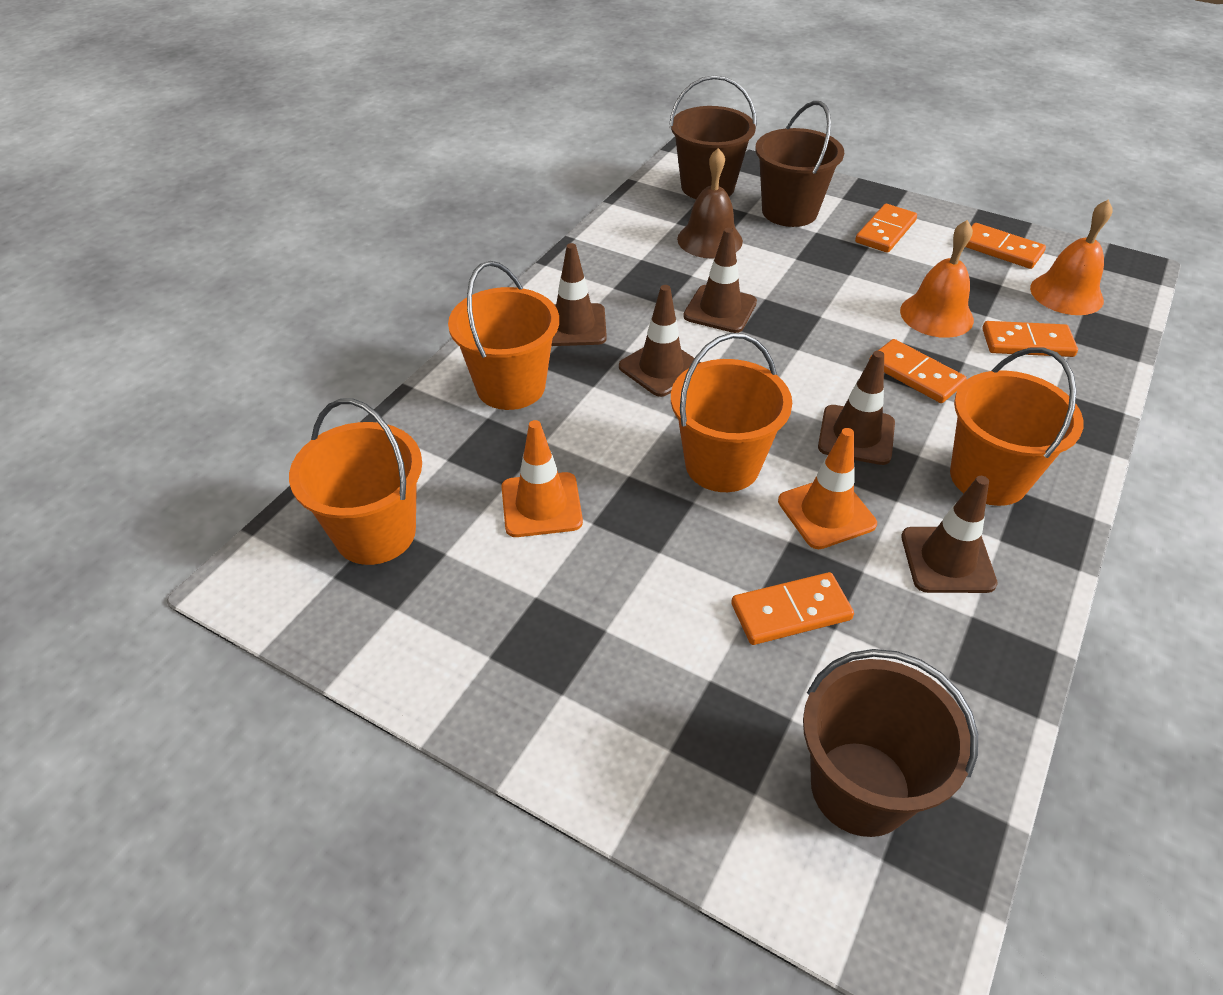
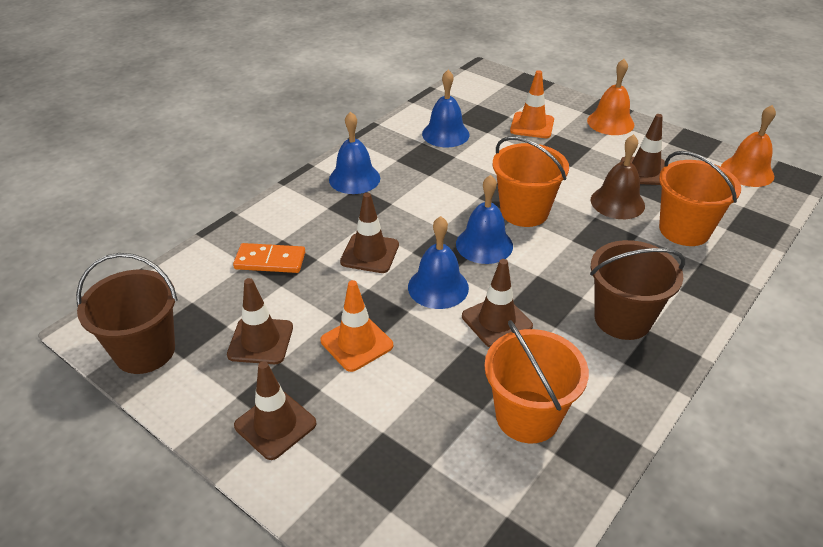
blue bell: 0 -> 4
brown bucket: 3 -> 2
orange bucket: 4 -> 3
orange domino: 5 -> 1

